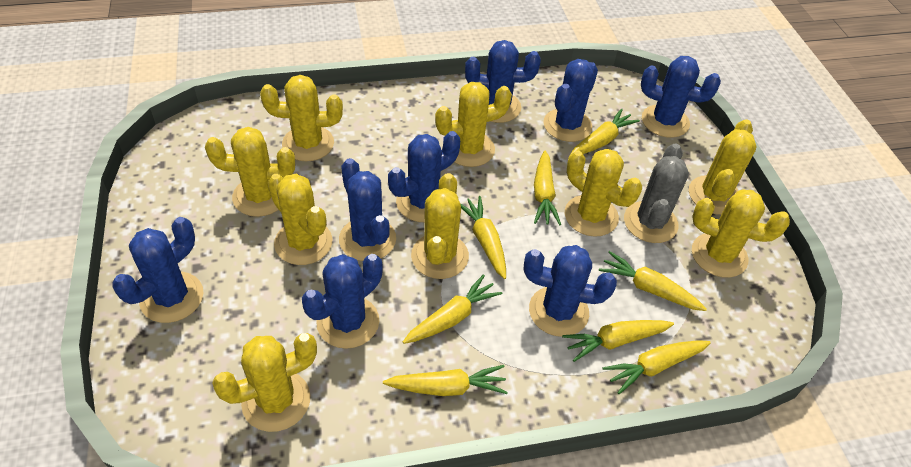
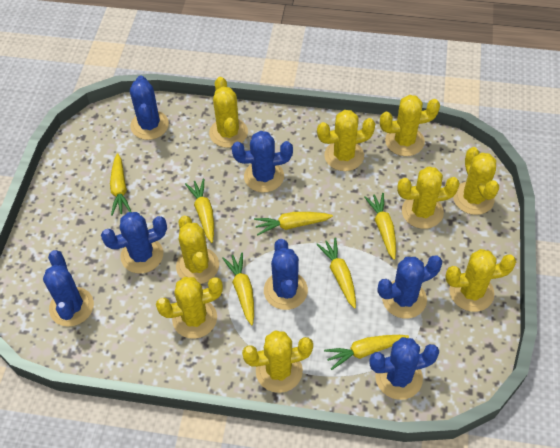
blue cactus: 8 -> 7
grey cactus: 1 -> 0
yellow carrot: 8 -> 7

